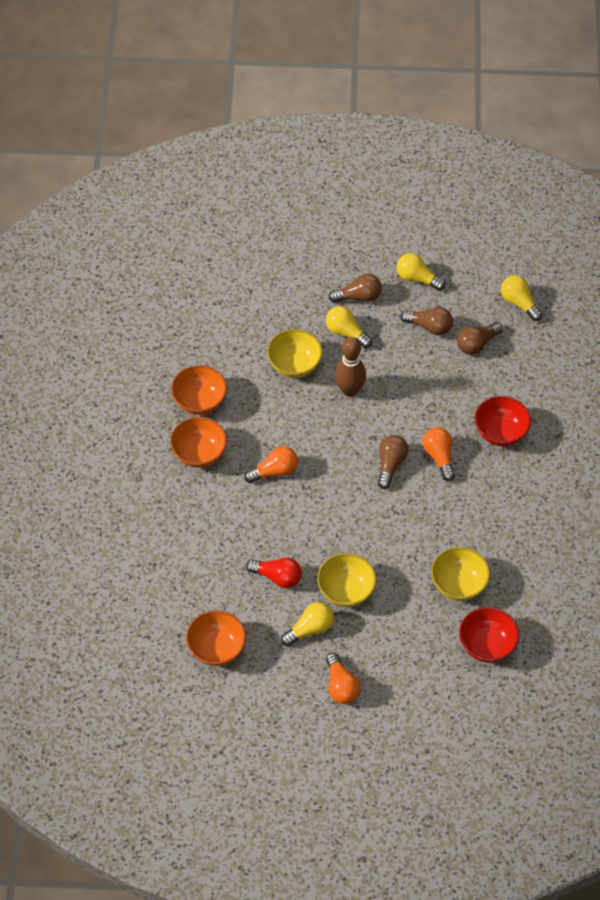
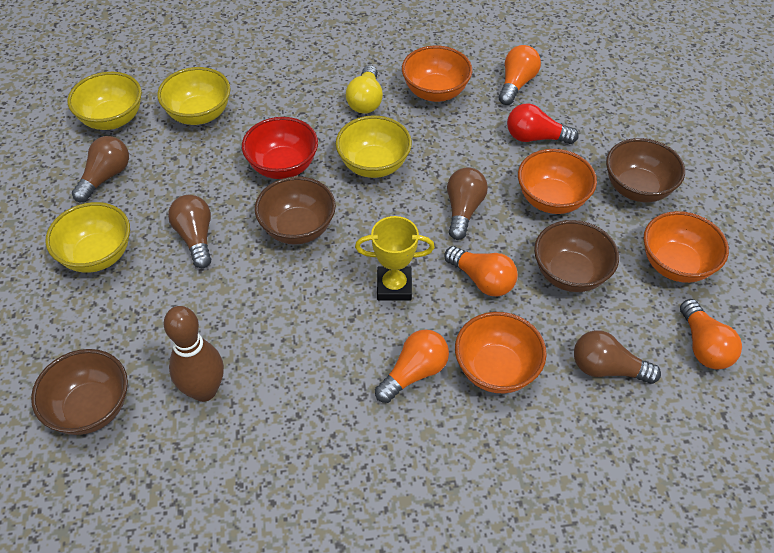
brown bowl: 0 -> 4
orange bowl: 3 -> 4
orange light bulb: 3 -> 4
red bowl: 2 -> 1
yellow bowl: 3 -> 4
yellow light bulb: 4 -> 1
yellow trophy: 0 -> 1

